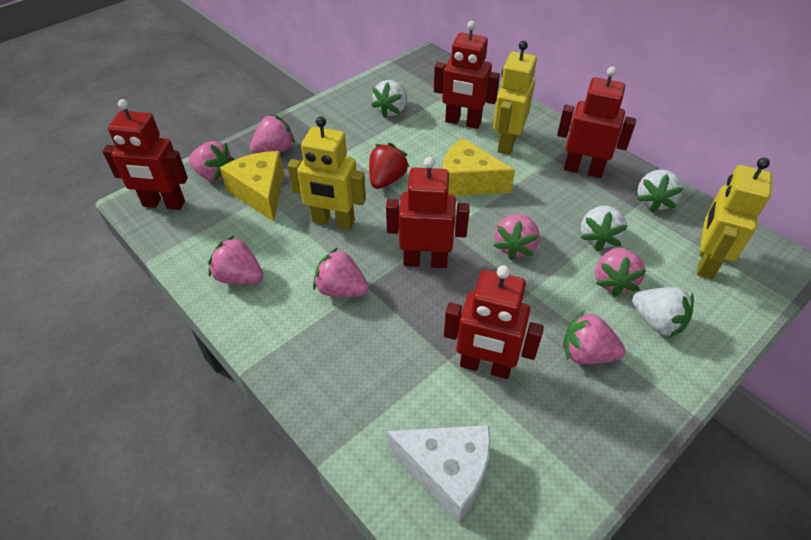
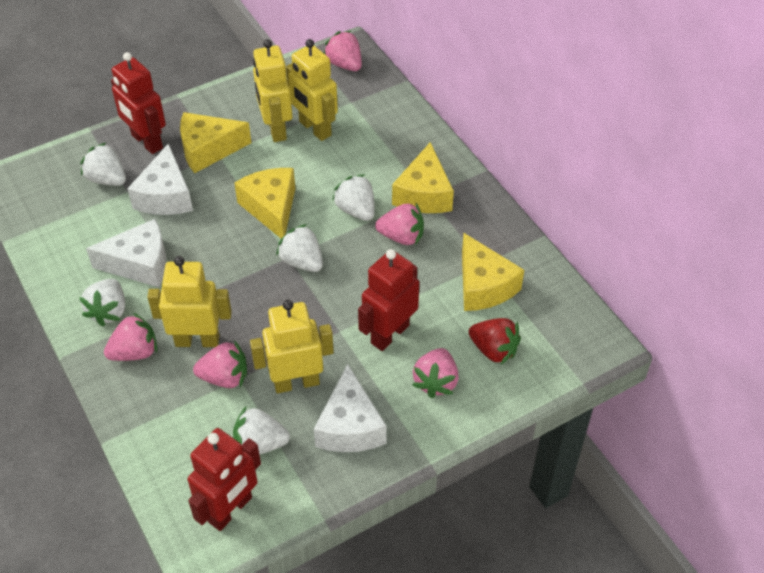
pink strawberry: 7 -> 5
red robot: 5 -> 3
white cheese: 1 -> 3
white strawberry: 4 -> 5
yellow cheese: 2 -> 4
yellow robot: 3 -> 4

